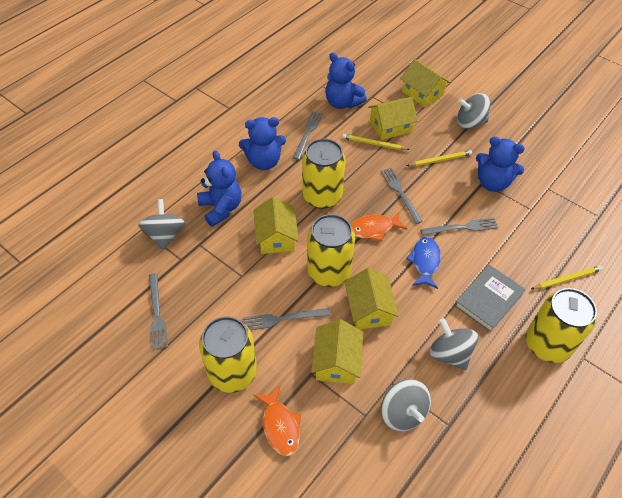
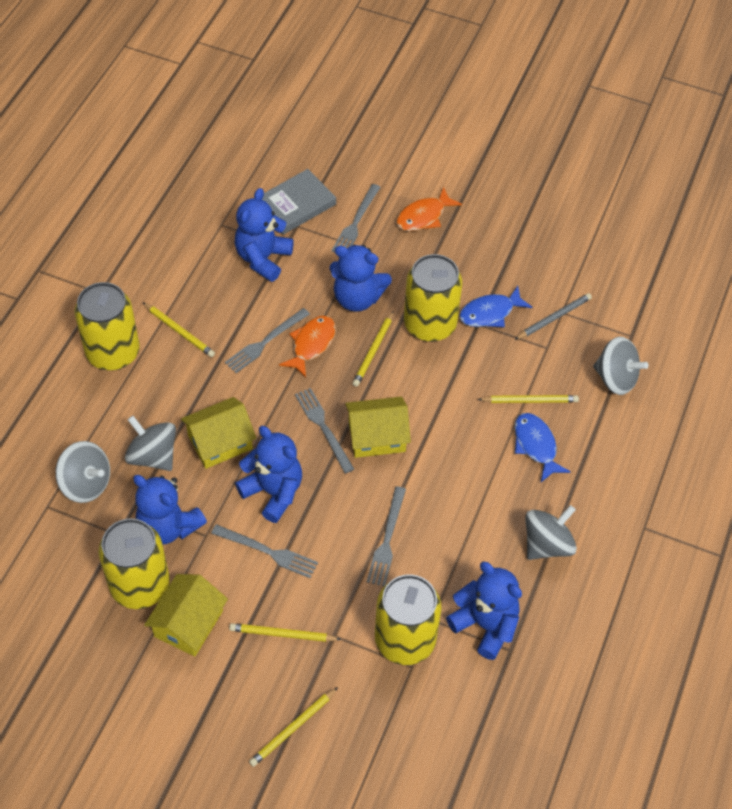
blue fish: 1 -> 2
blue teddy bear: 4 -> 5
grey pencil: 0 -> 1
yellow house: 5 -> 3
yellow pencil: 3 -> 5

